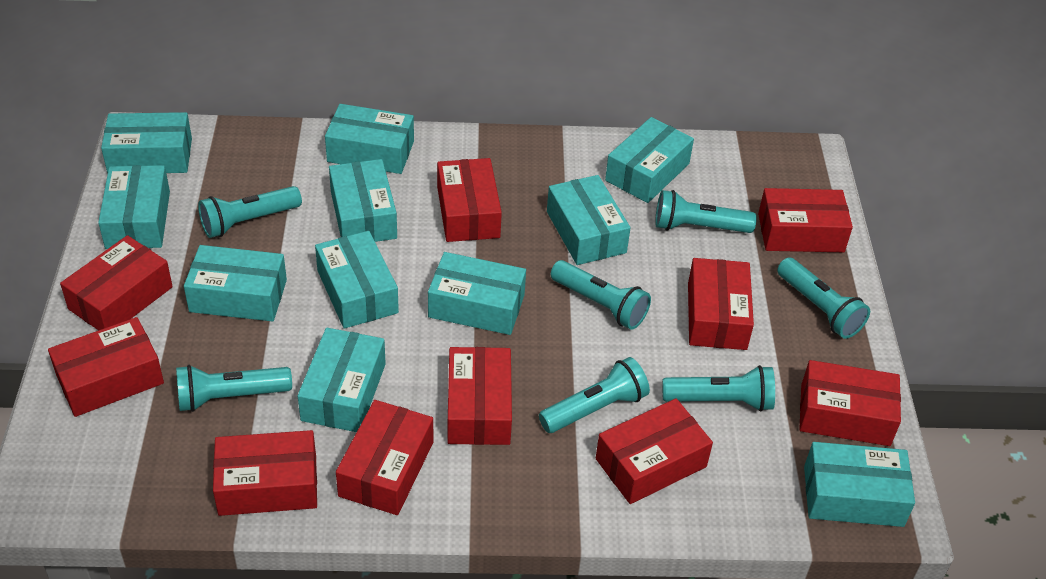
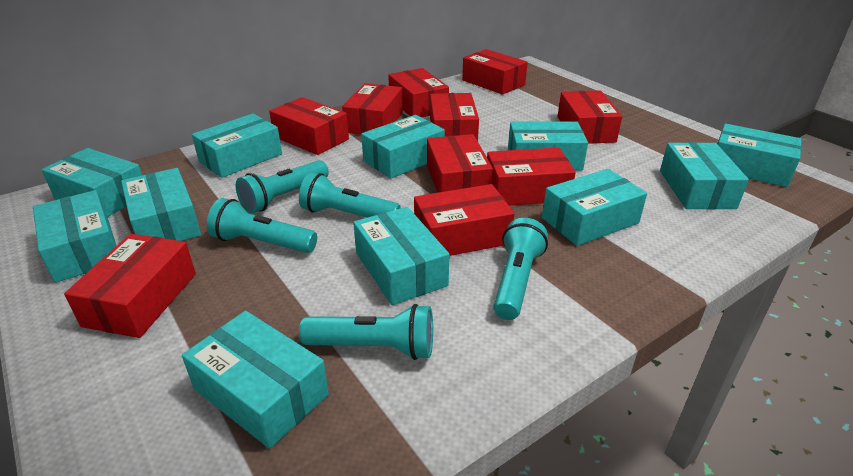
turquoise flashlight: 7 -> 5

